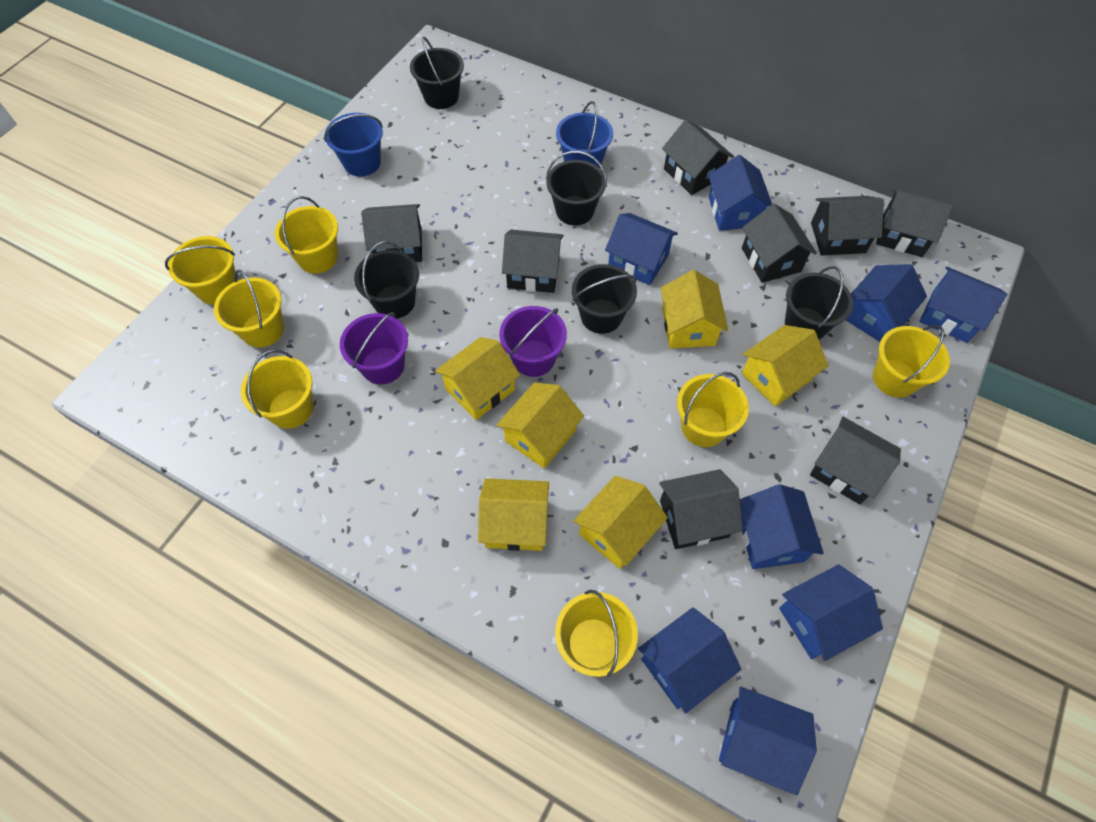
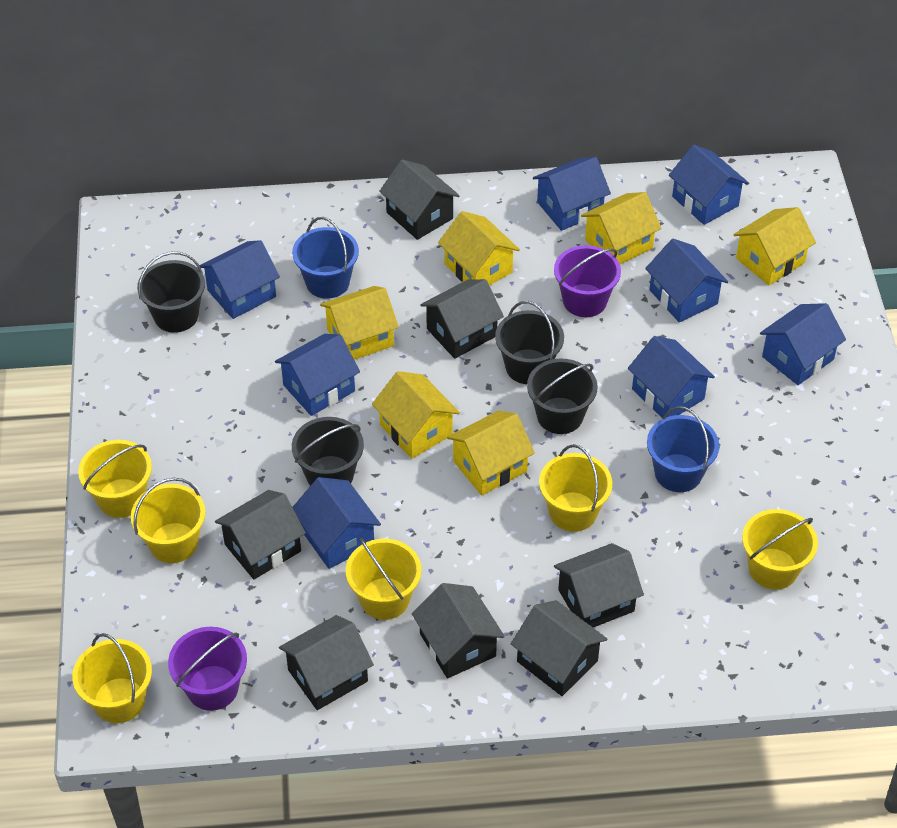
black bucket: 5 -> 4
black house: 8 -> 7
yellow bucket: 7 -> 6

